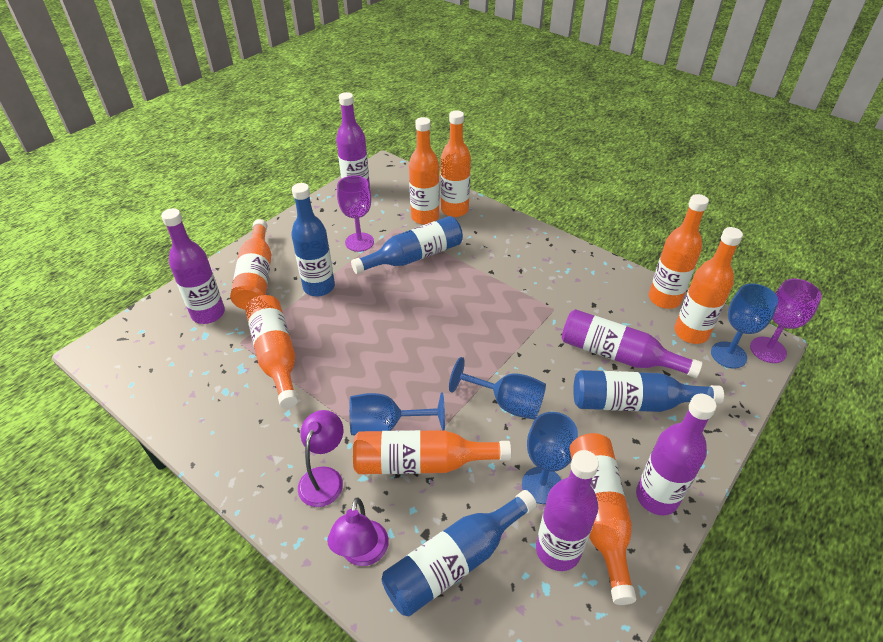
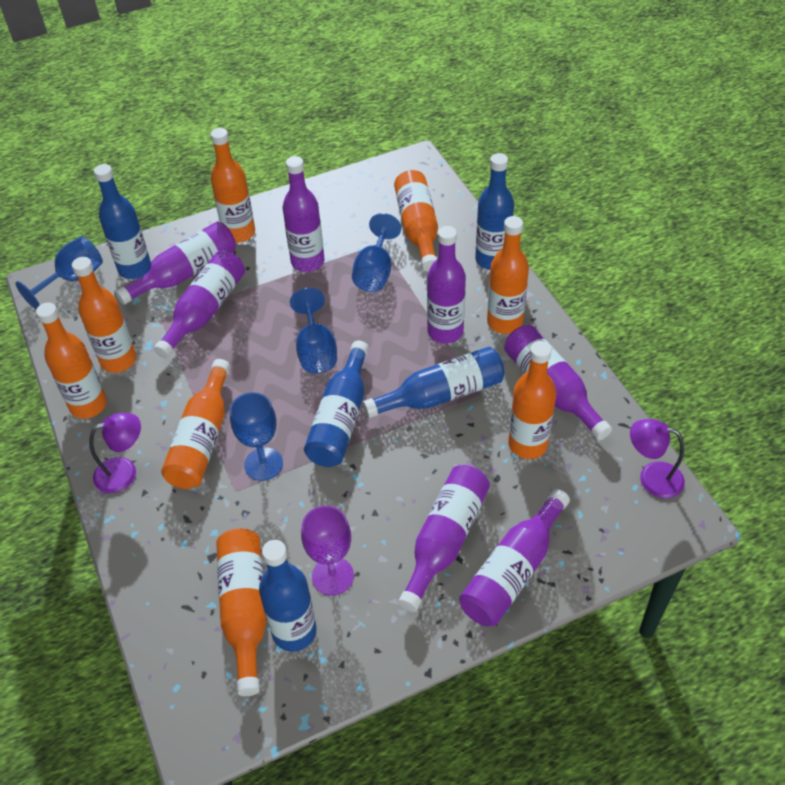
blue bottle: 4 -> 5
purple bottle: 5 -> 7
purple goblet: 2 -> 1

